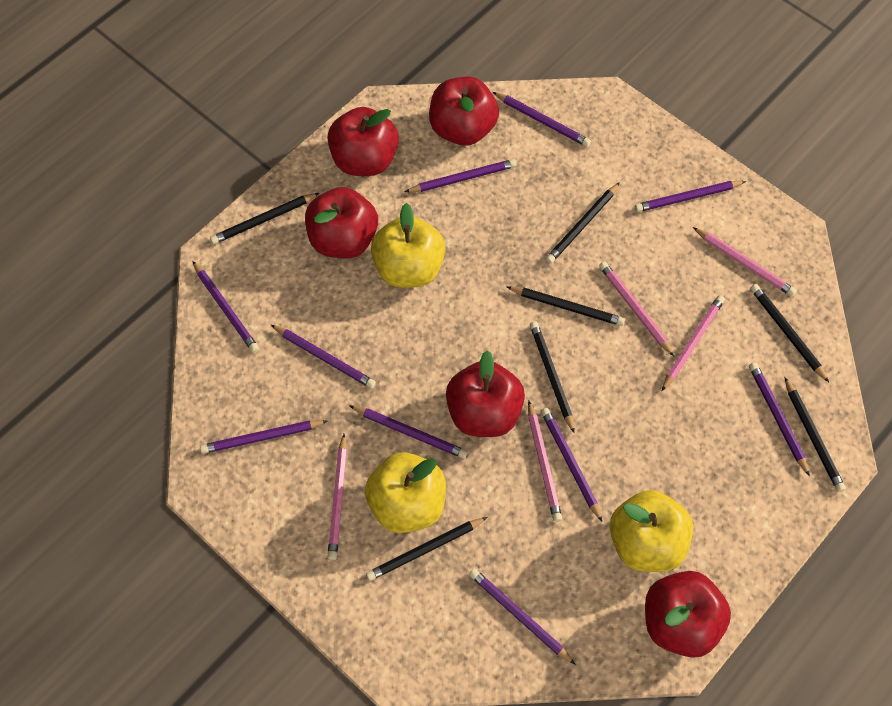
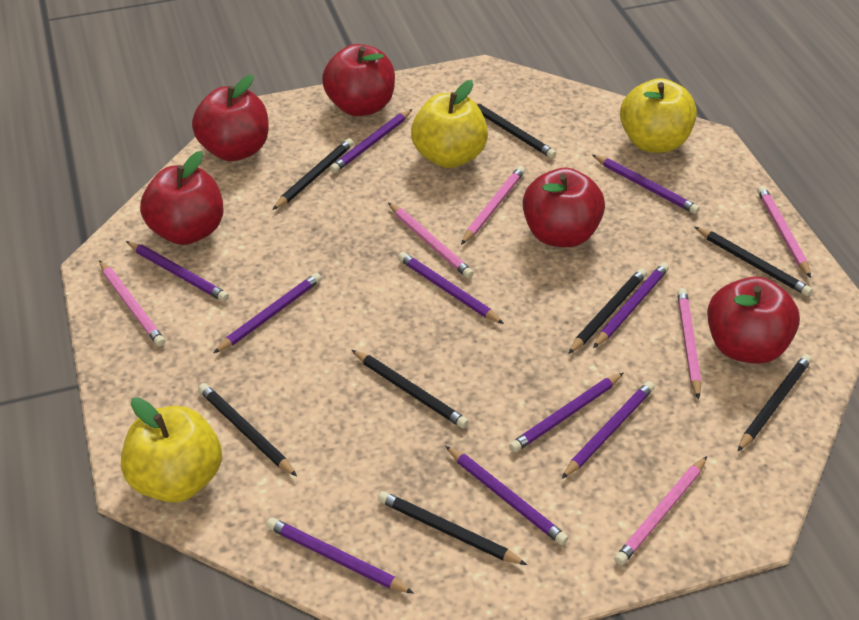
black pencil: 7 -> 8
pink pencil: 5 -> 6

